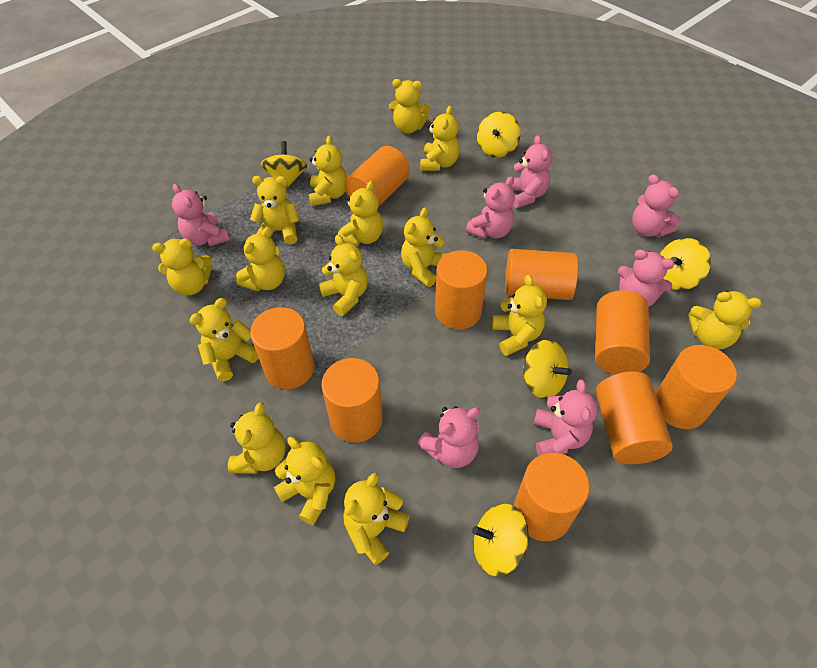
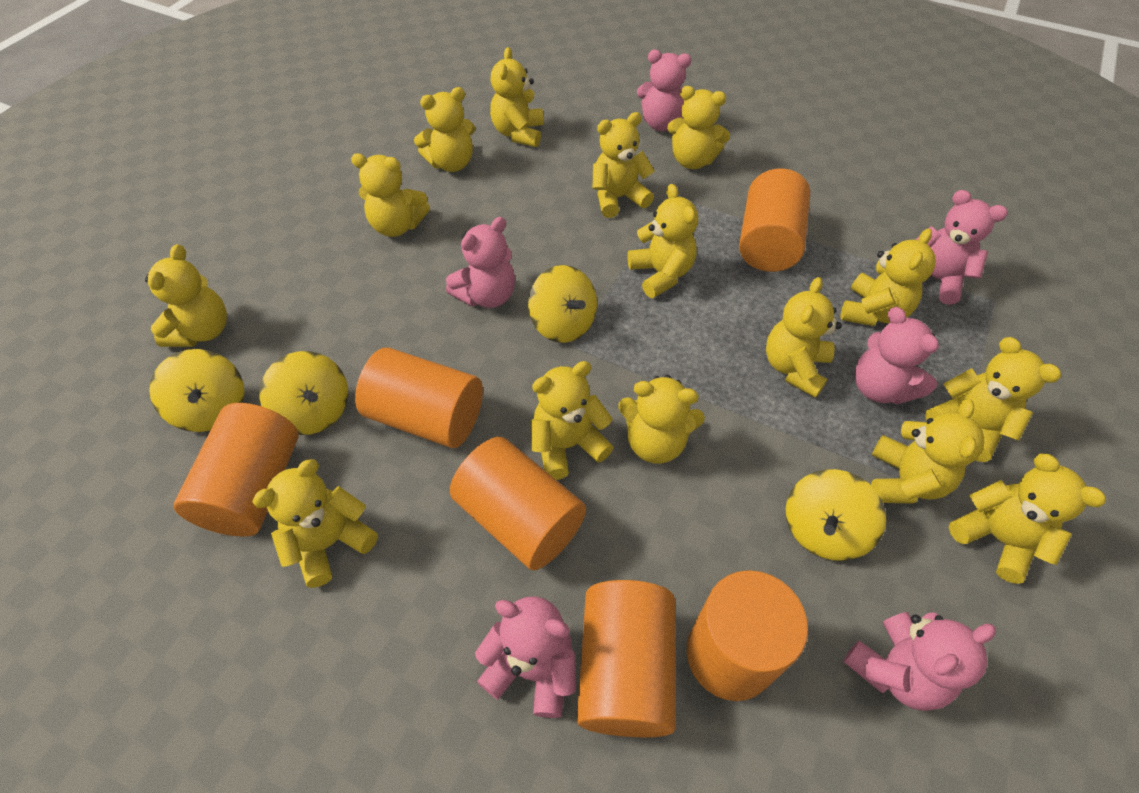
orange cylinder: 9 -> 6
pink teddy bear: 7 -> 6
yellow spinning top: 5 -> 4

